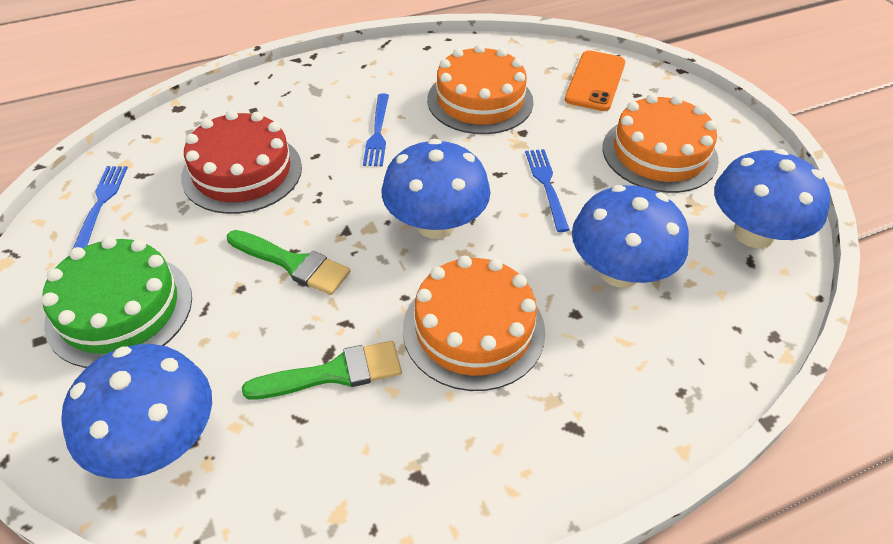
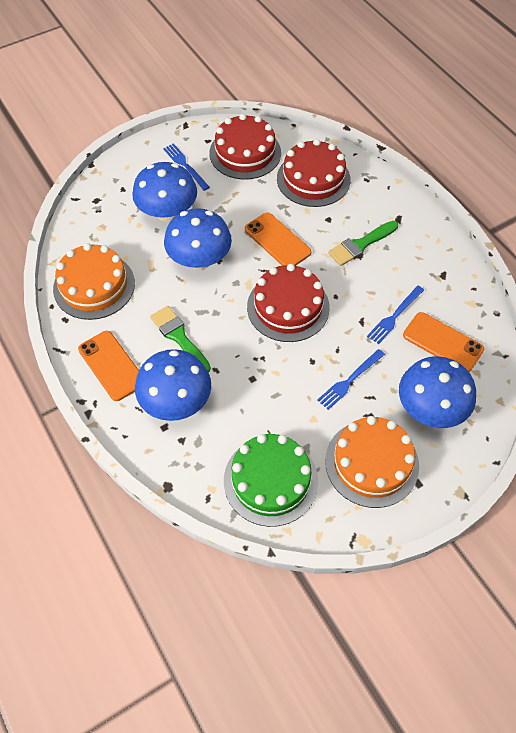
orange cake: 3 -> 2
orange phone: 1 -> 3
red cake: 1 -> 3

